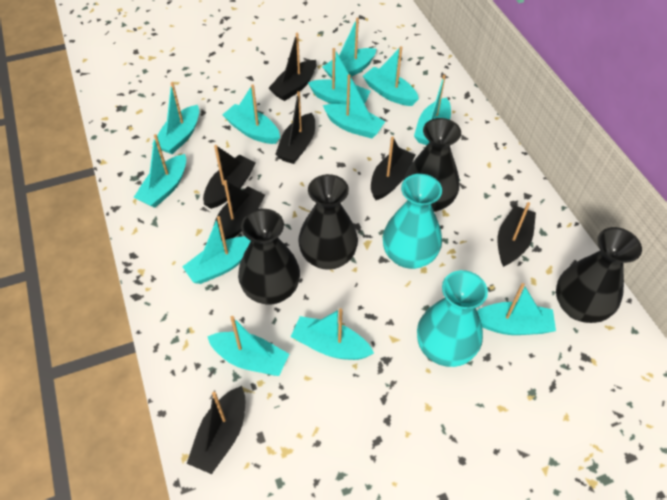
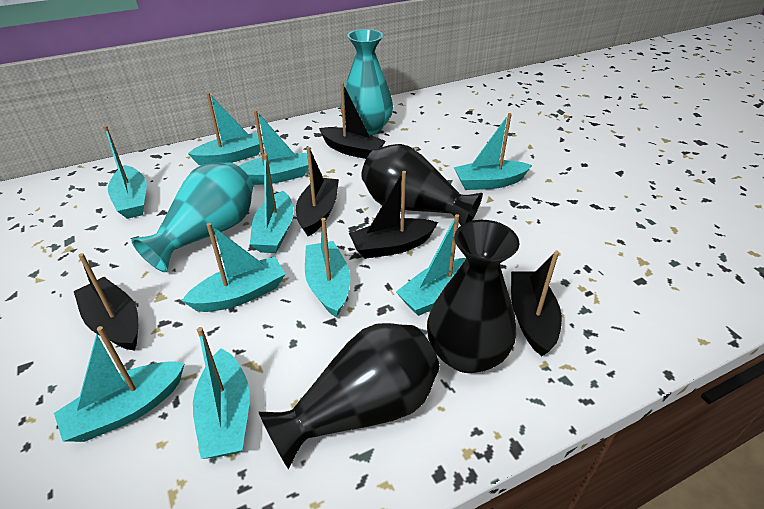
black boat: 7 -> 5
black vase: 4 -> 3
turquoise boat: 12 -> 10

